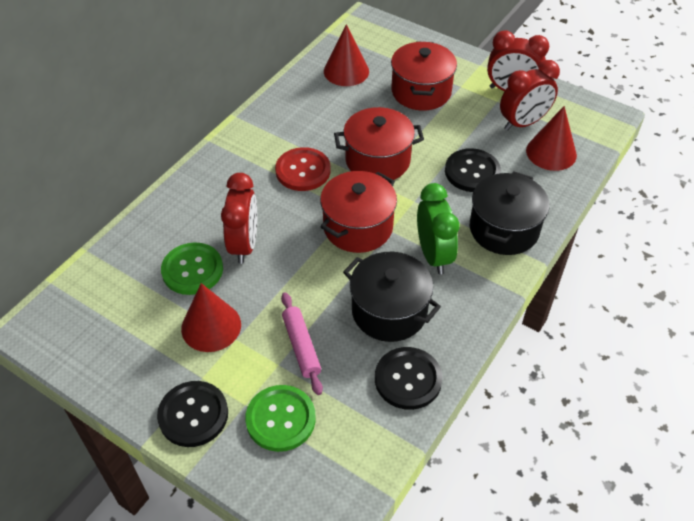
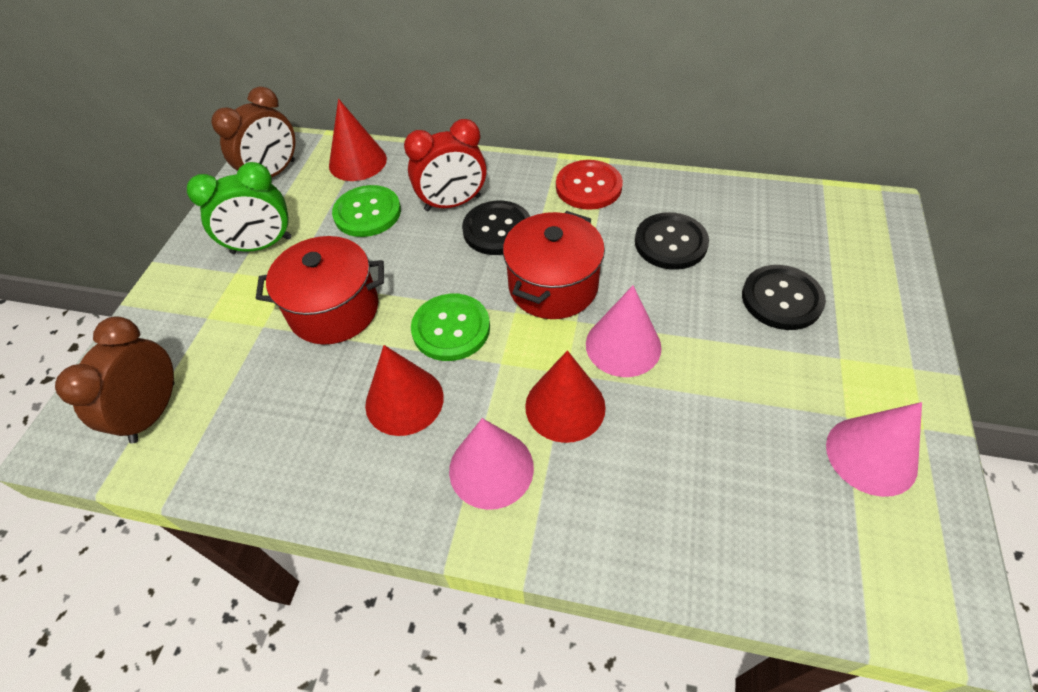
black pot: 2 -> 0
brown clock: 0 -> 2
pink cone: 0 -> 3
pink rolling pin: 1 -> 0
red clock: 3 -> 1
red pot: 3 -> 2

